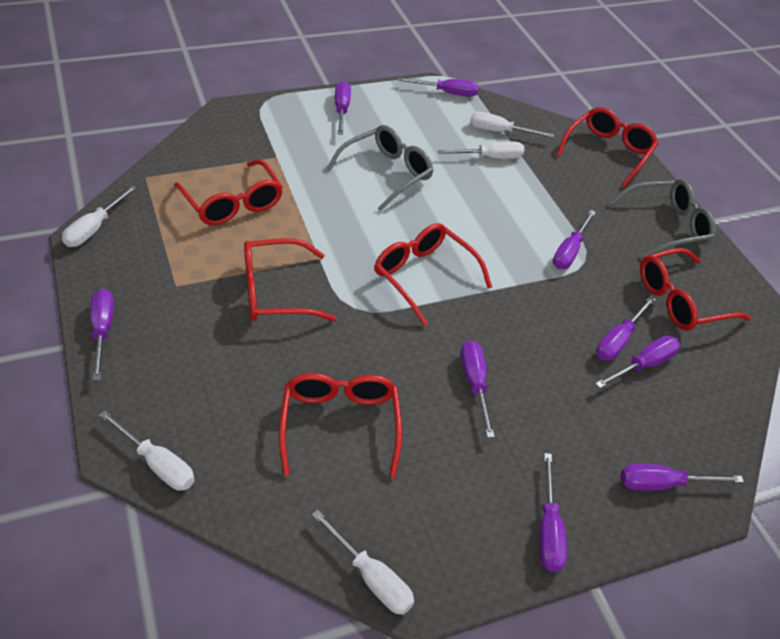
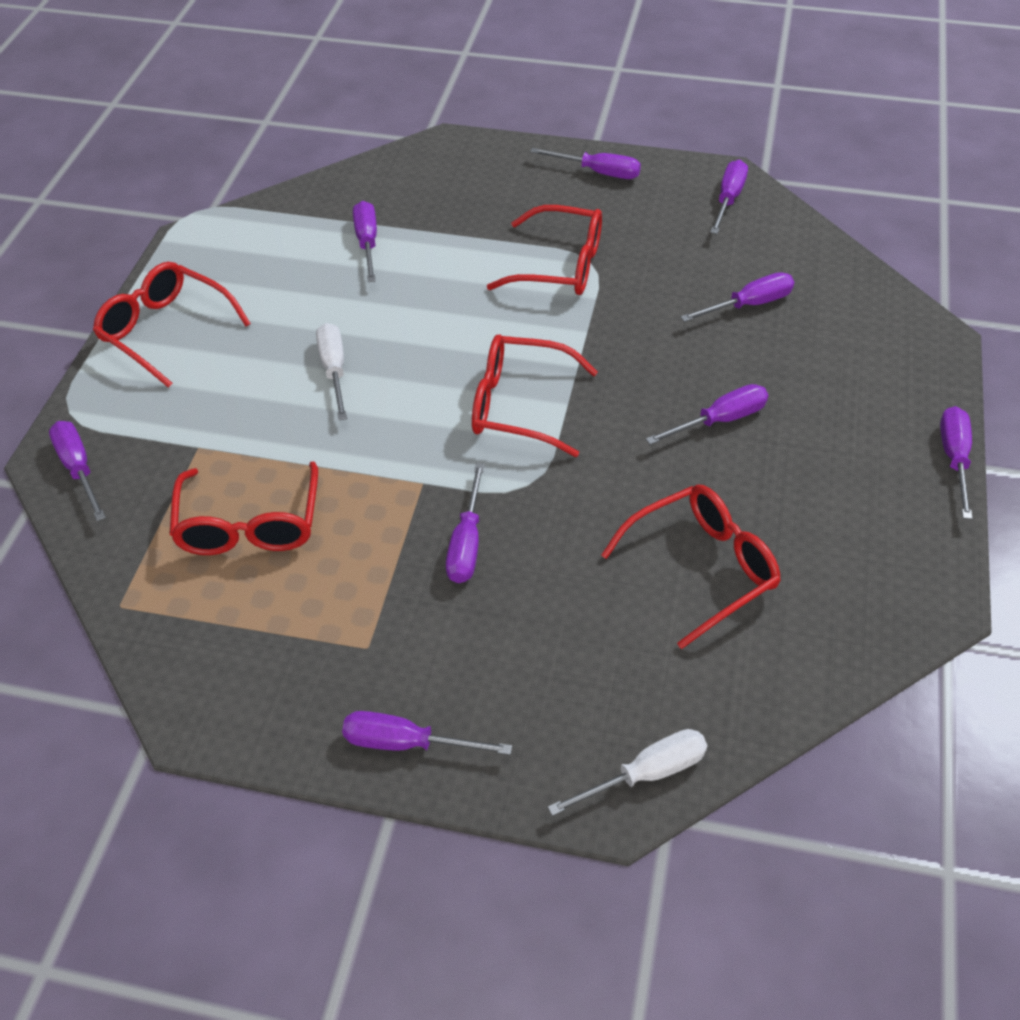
grey glasses: 2 -> 0
red glasses: 6 -> 5
white screwdriver: 5 -> 2

